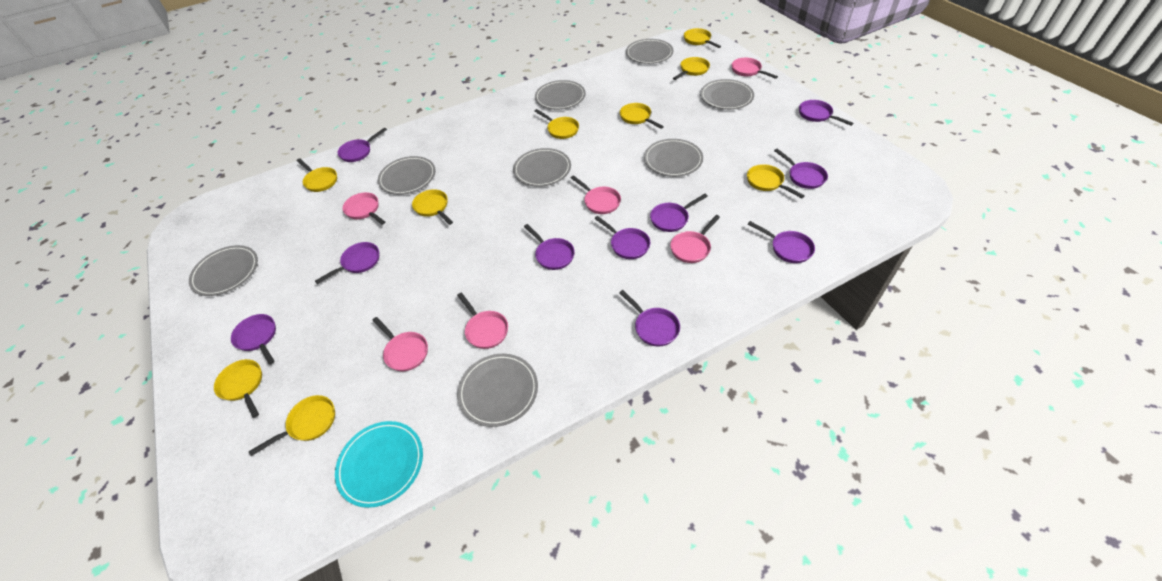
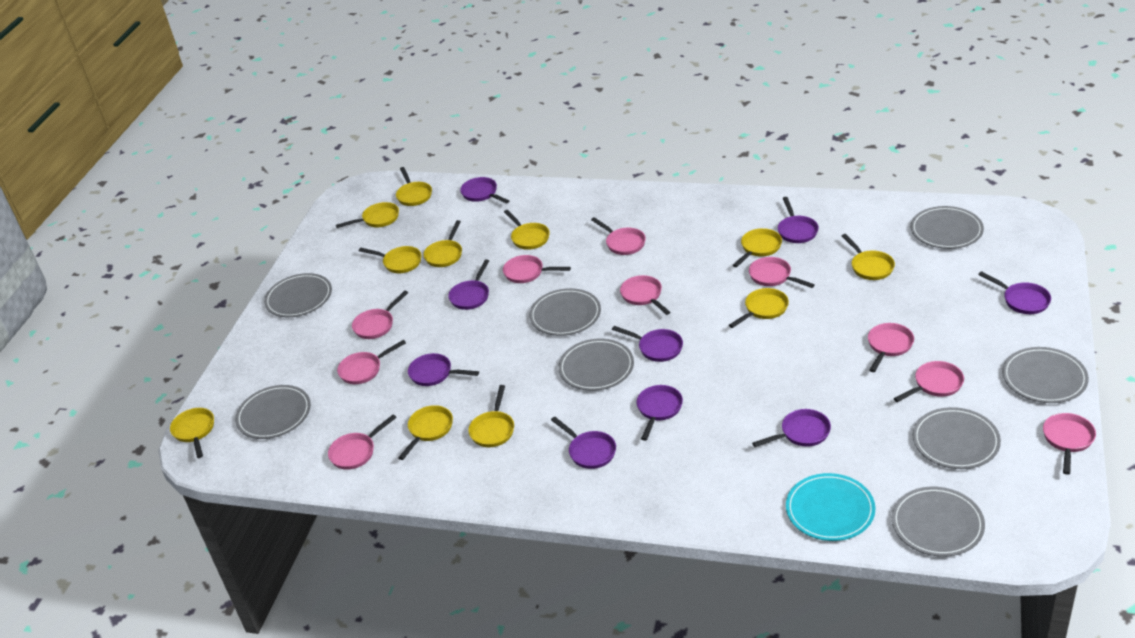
pink pan: 6 -> 10
purple pan: 10 -> 9
yellow pan: 9 -> 11

